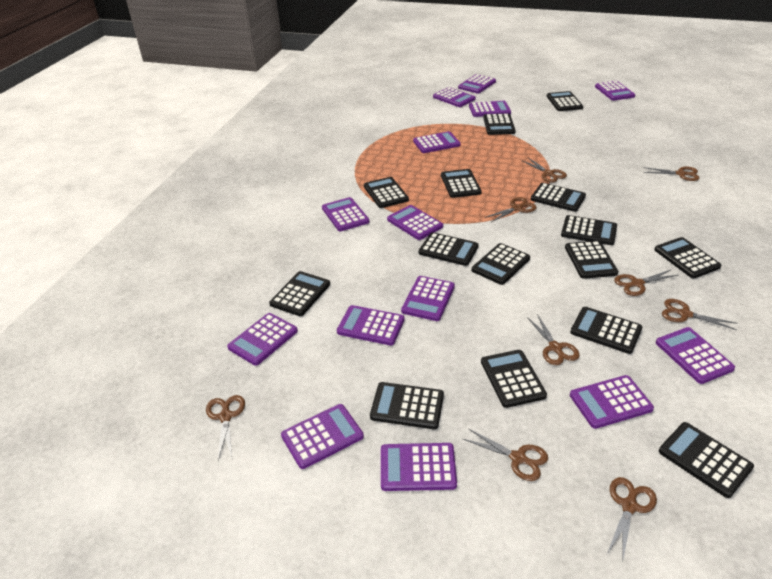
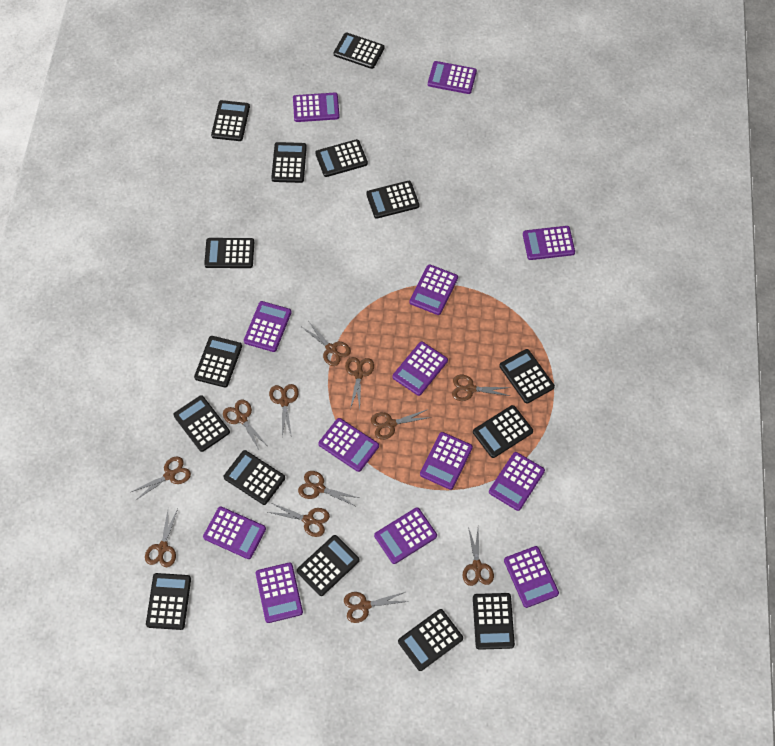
brown scissors: 9 -> 12
purple calculator: 14 -> 13

